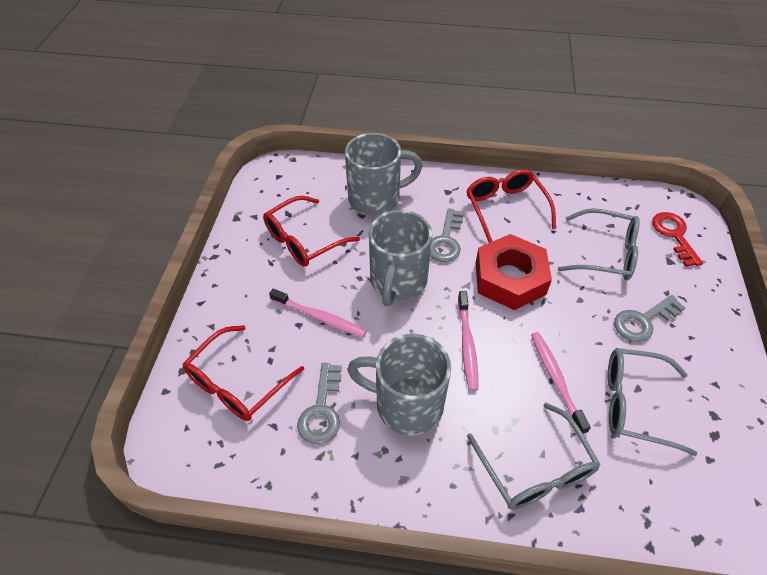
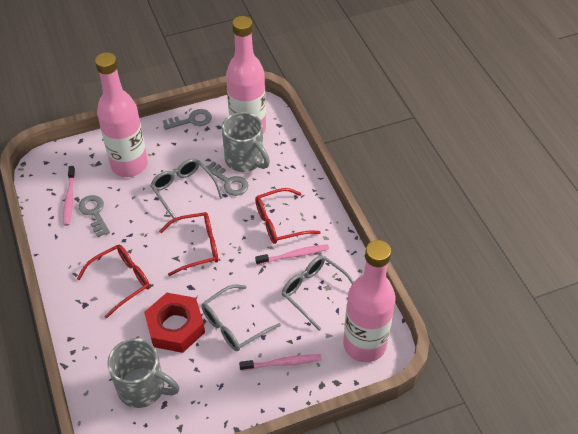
grey mug: 3 -> 2
pink bottle: 0 -> 3
red key: 1 -> 0

